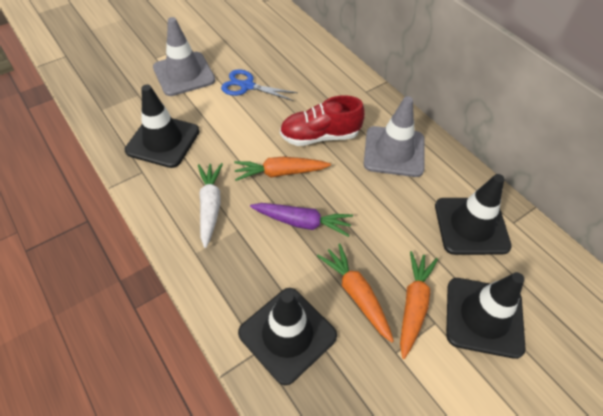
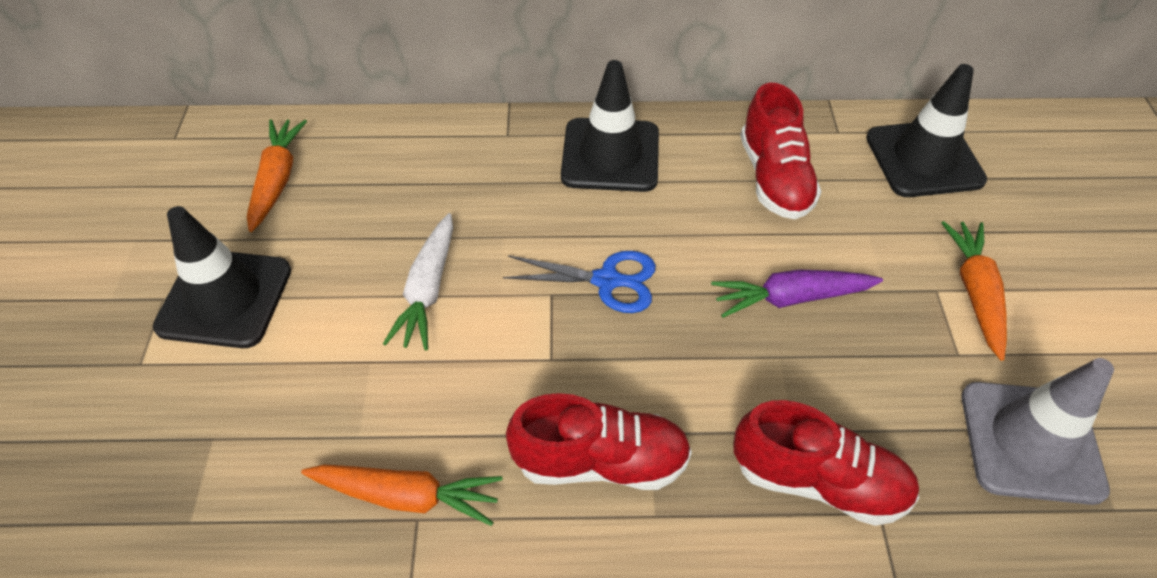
black traffic cone: 4 -> 3
grey traffic cone: 2 -> 1
red shoe: 1 -> 3

